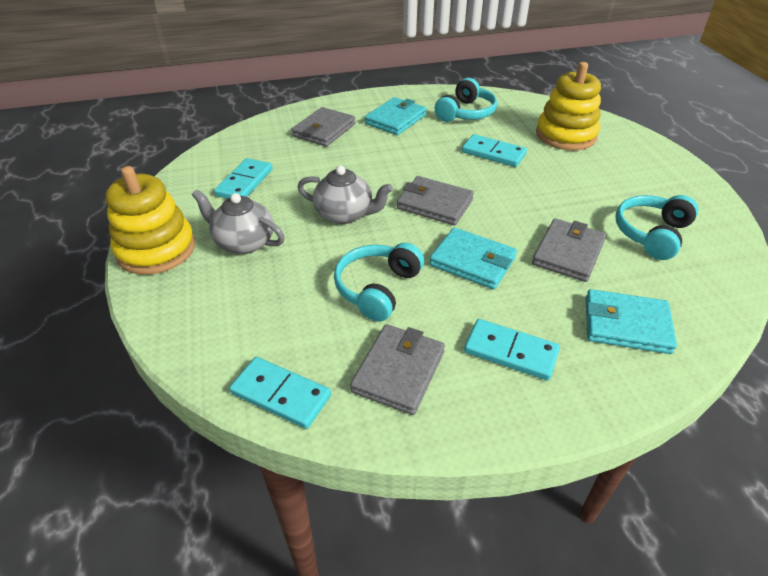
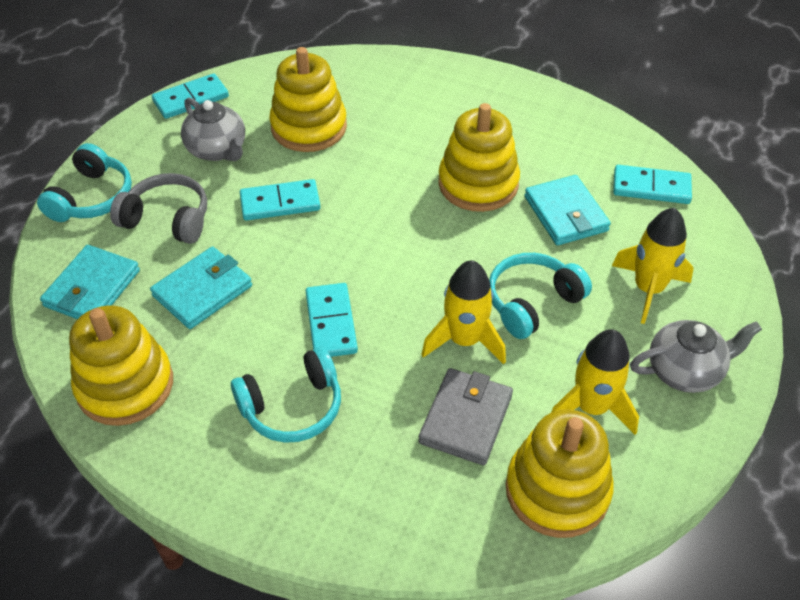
grey headphones: 0 -> 1
grey wallet: 4 -> 1
yellow rocket: 0 -> 3
yellow stacking toy: 2 -> 4

